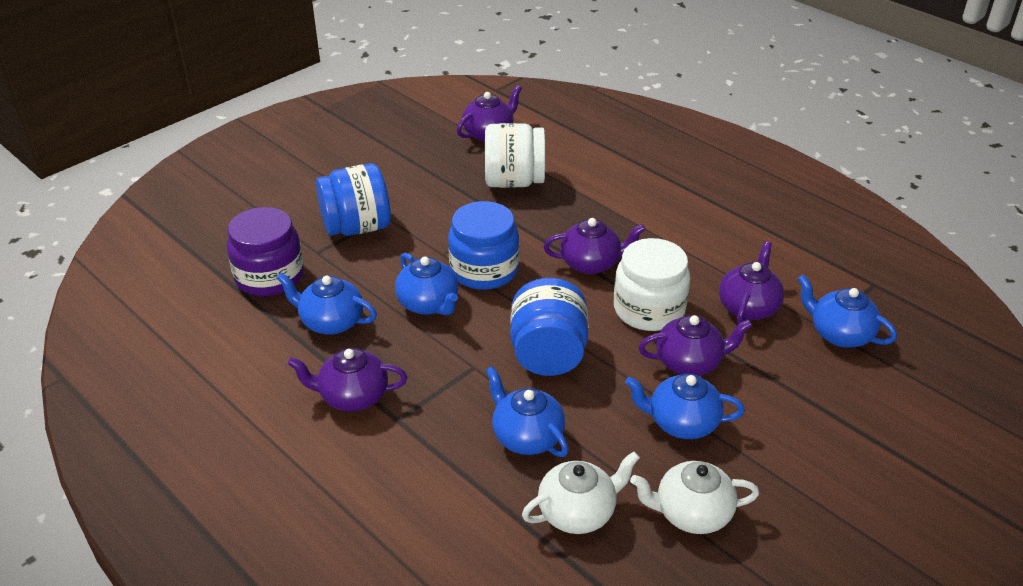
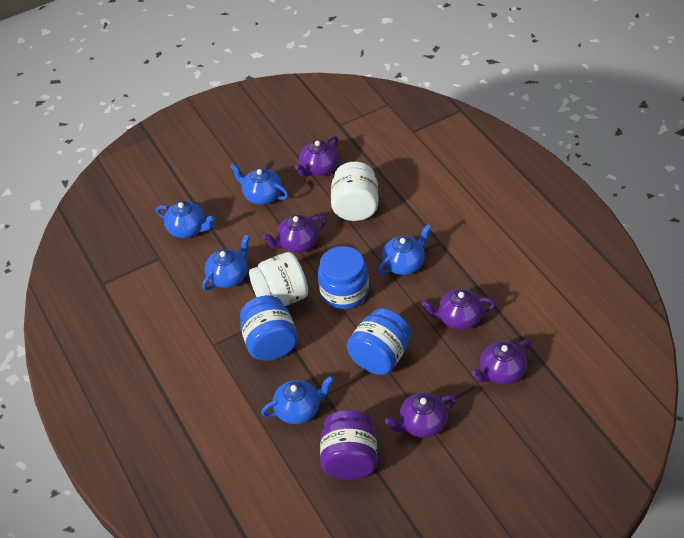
white teapot: 2 -> 0

